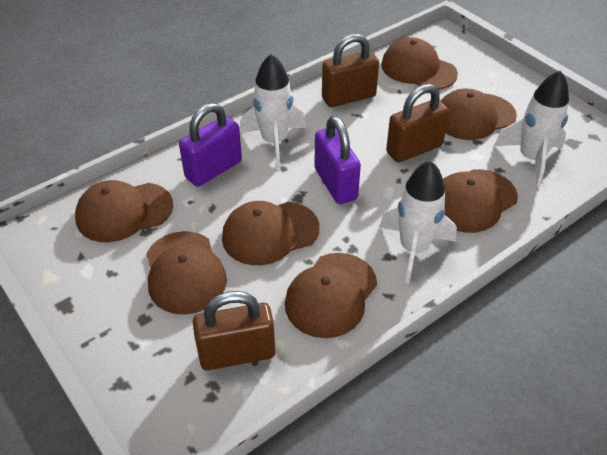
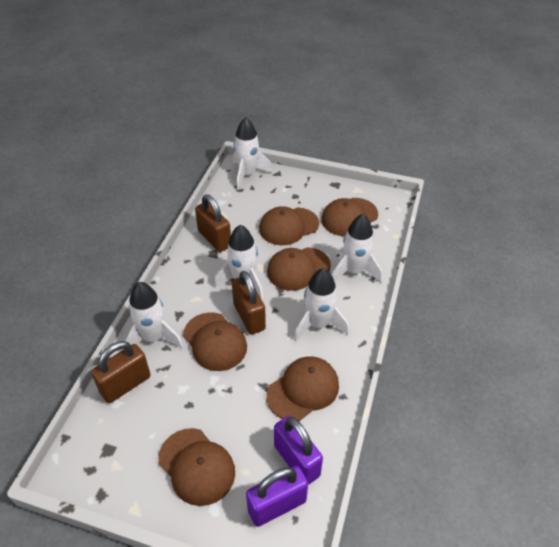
brown cap: 7 -> 6
white rocket: 3 -> 5

